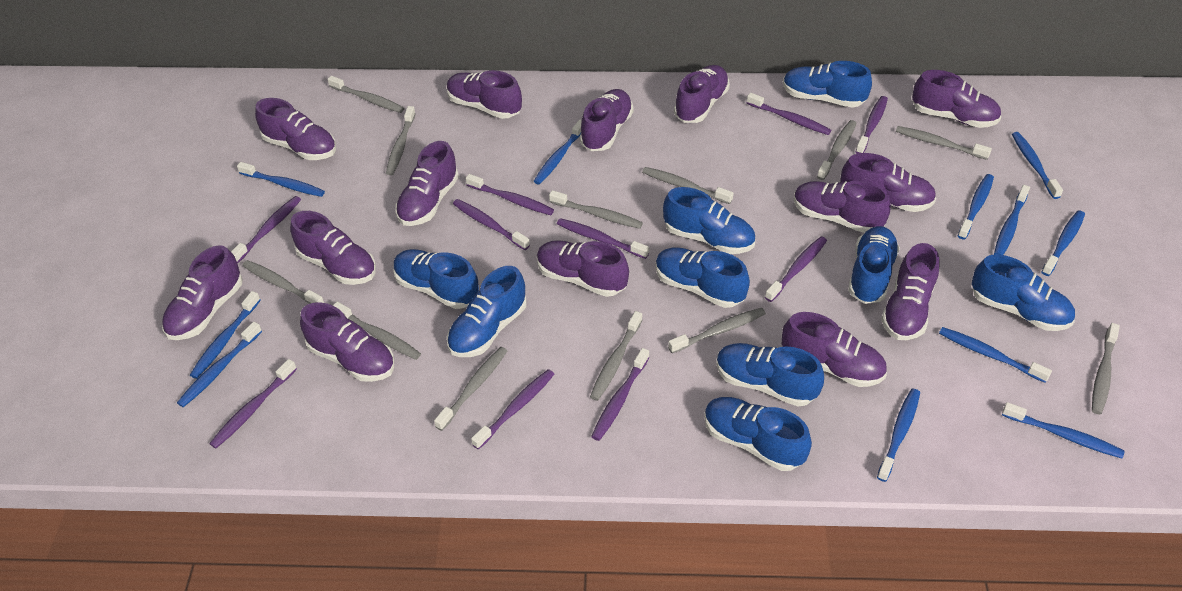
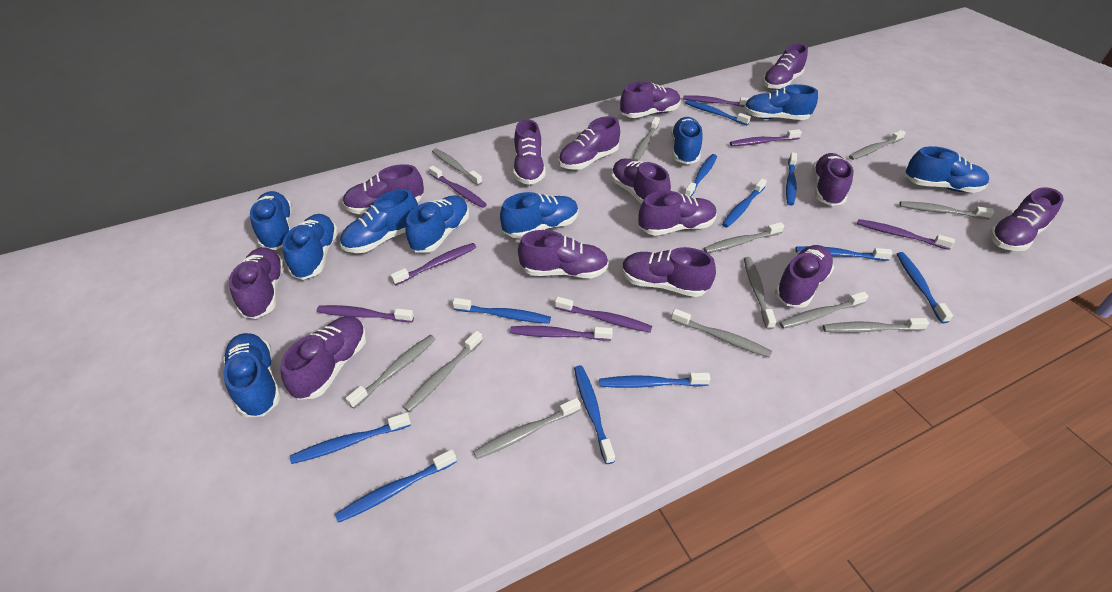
purple toothbrush: 10 -> 8

